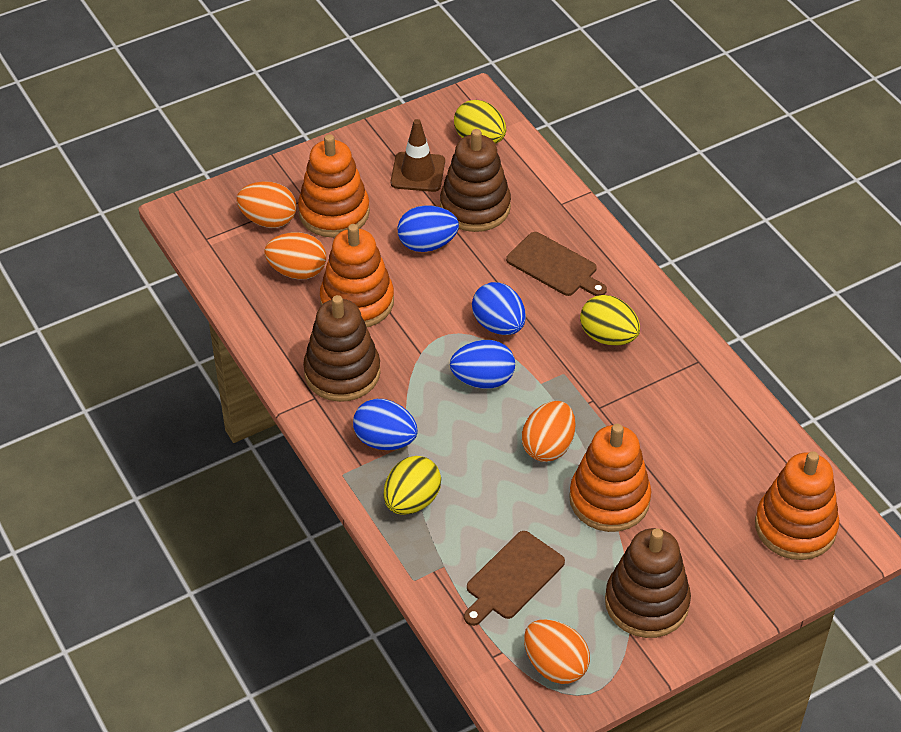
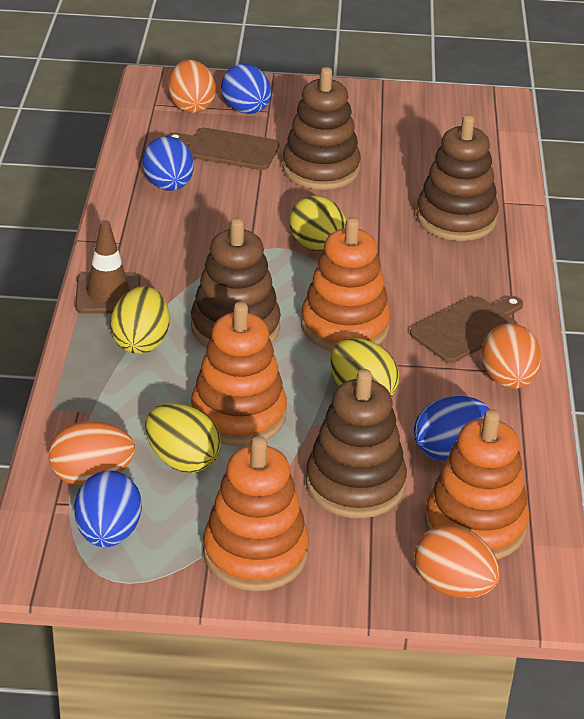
brown stacking toy: 3 -> 4
yellow egg: 3 -> 4

